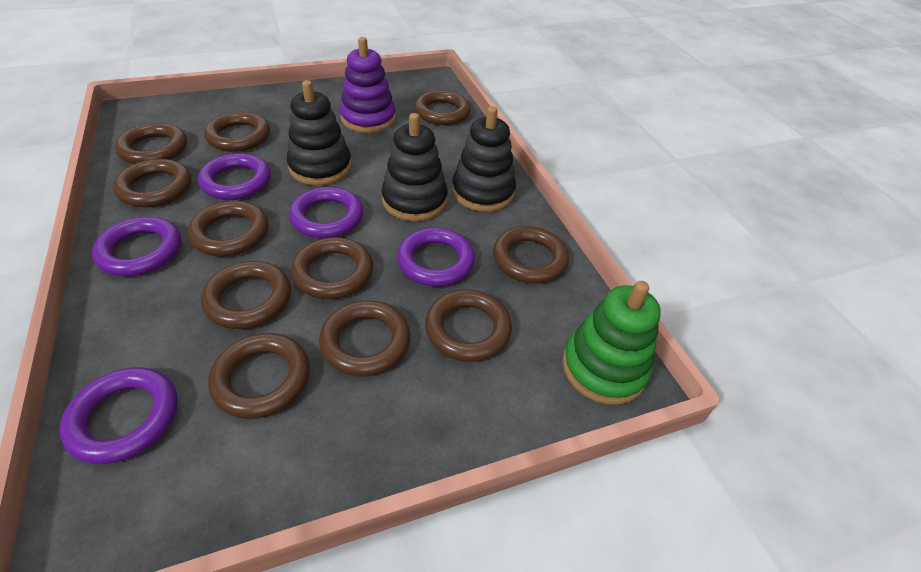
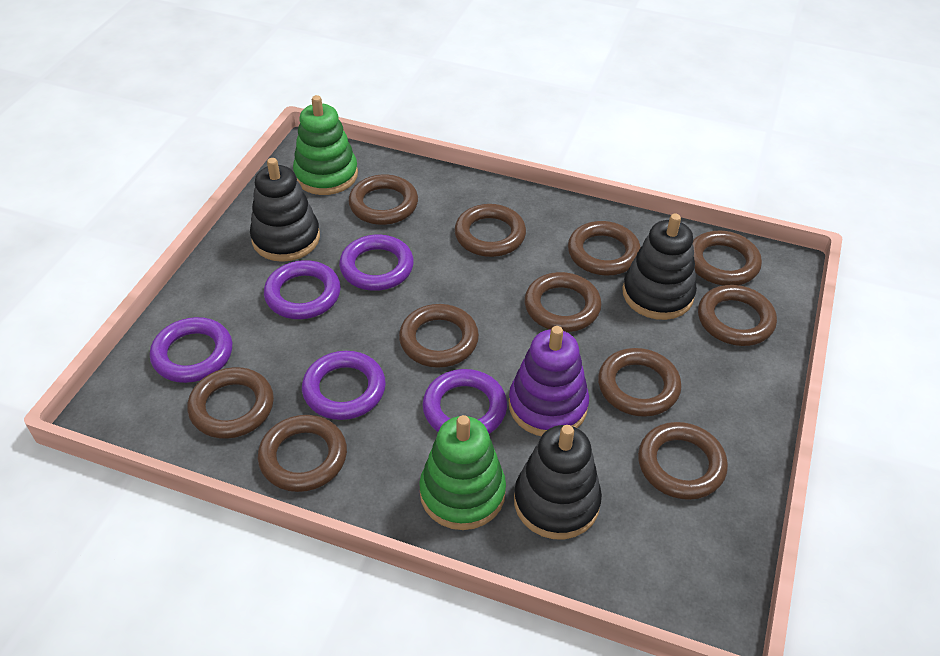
green stacking toy: 1 -> 2

